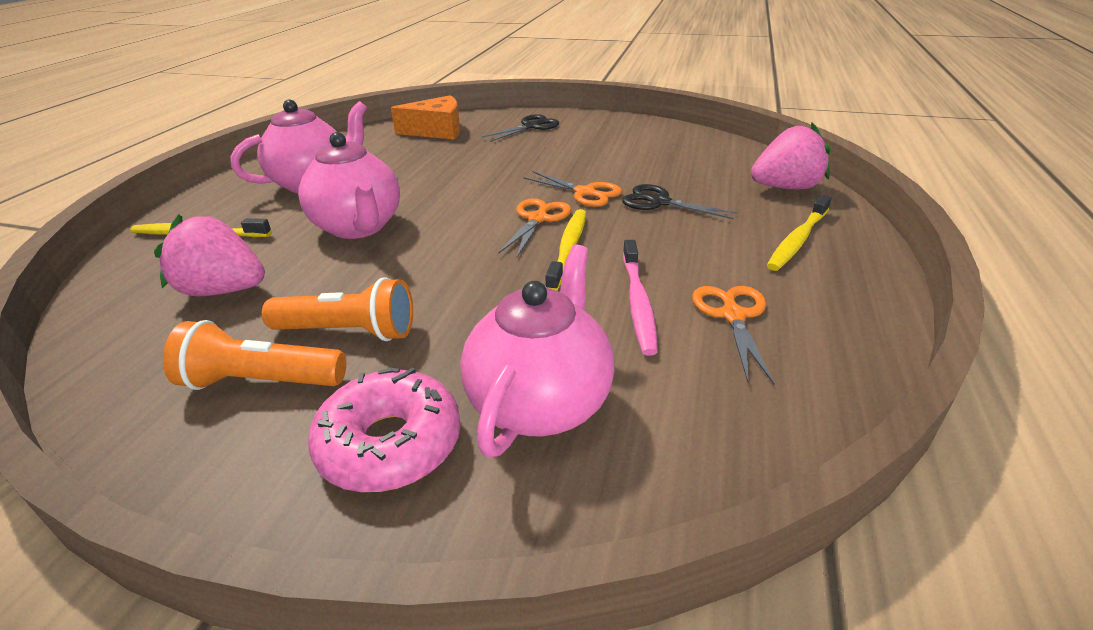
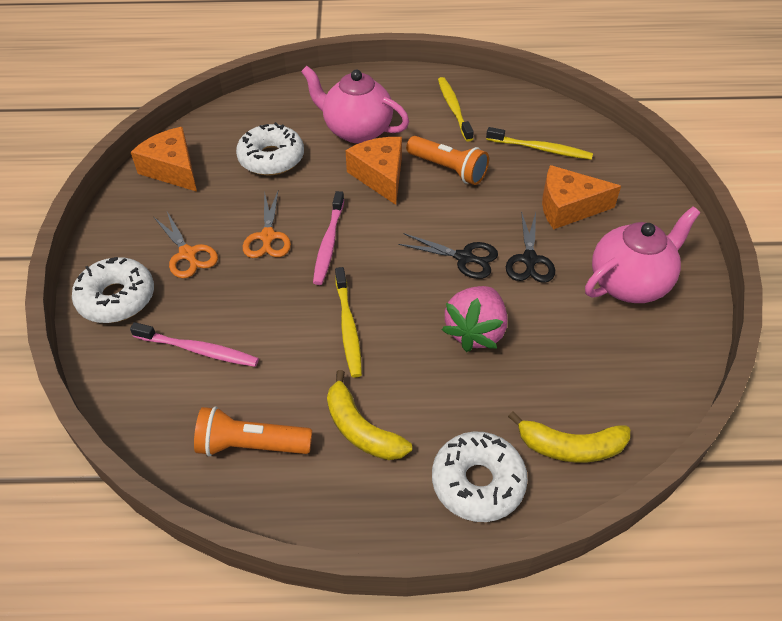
orange cheese: 1 -> 3
orange scissors: 3 -> 2
pink donut: 1 -> 0
pink strawberry: 2 -> 1
pink teapot: 3 -> 2
pink toothbrush: 1 -> 2
white donut: 0 -> 3
yellow banana: 0 -> 2

